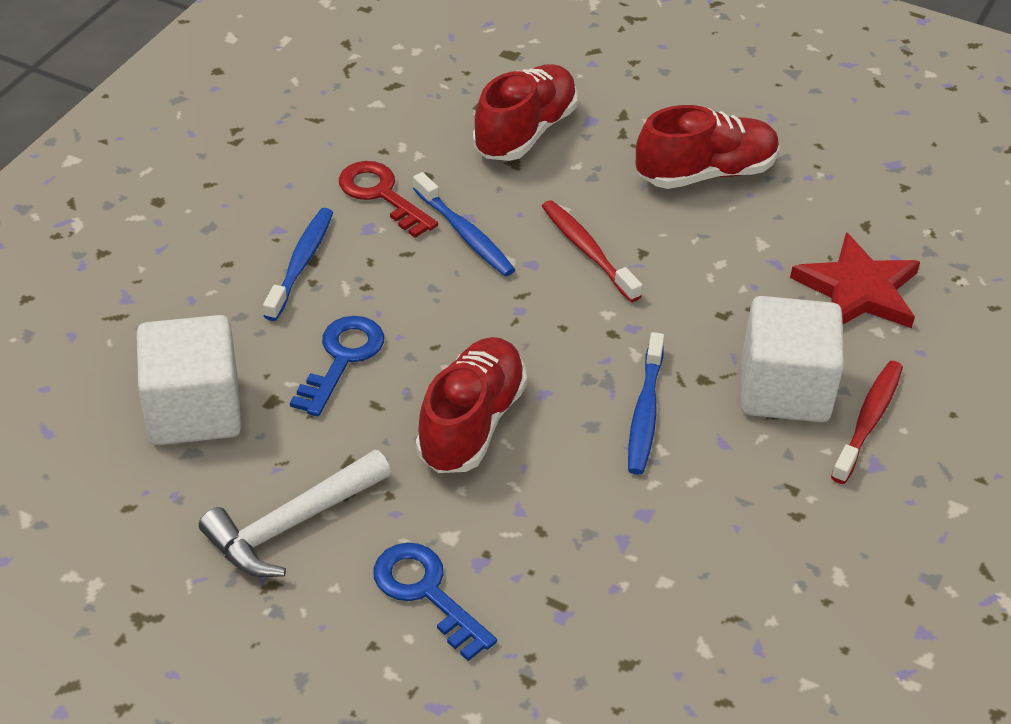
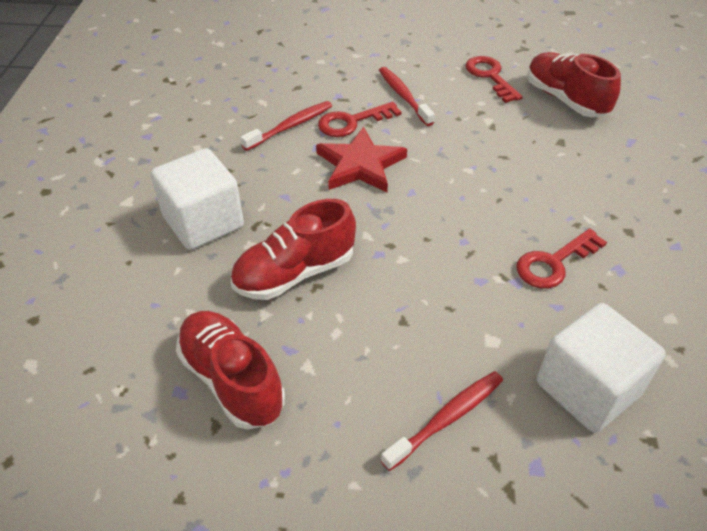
blue key: 2 -> 0
blue toothbrush: 3 -> 0
red key: 1 -> 3
red toothbrush: 2 -> 3
white hammer: 1 -> 0

